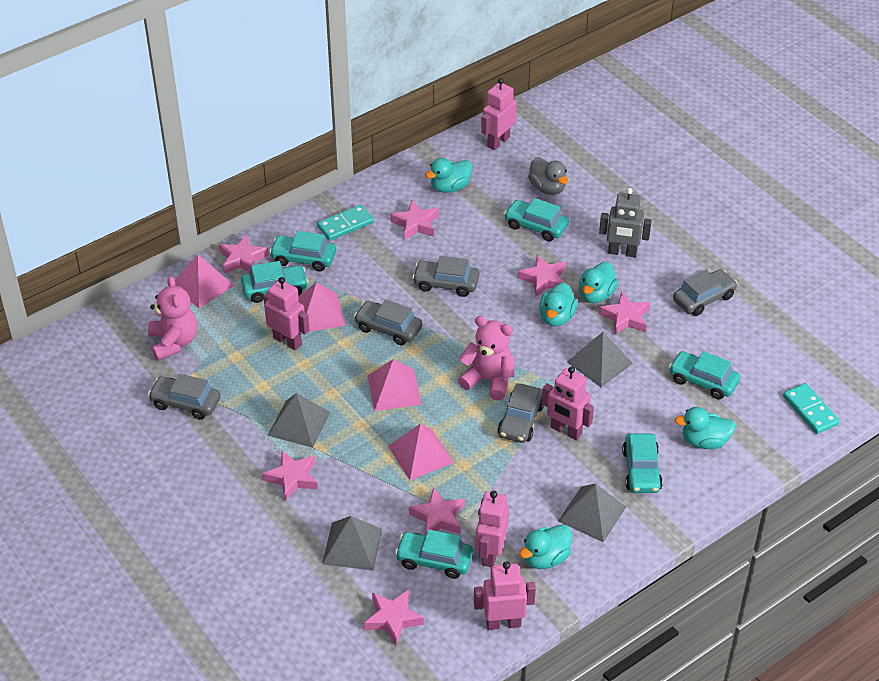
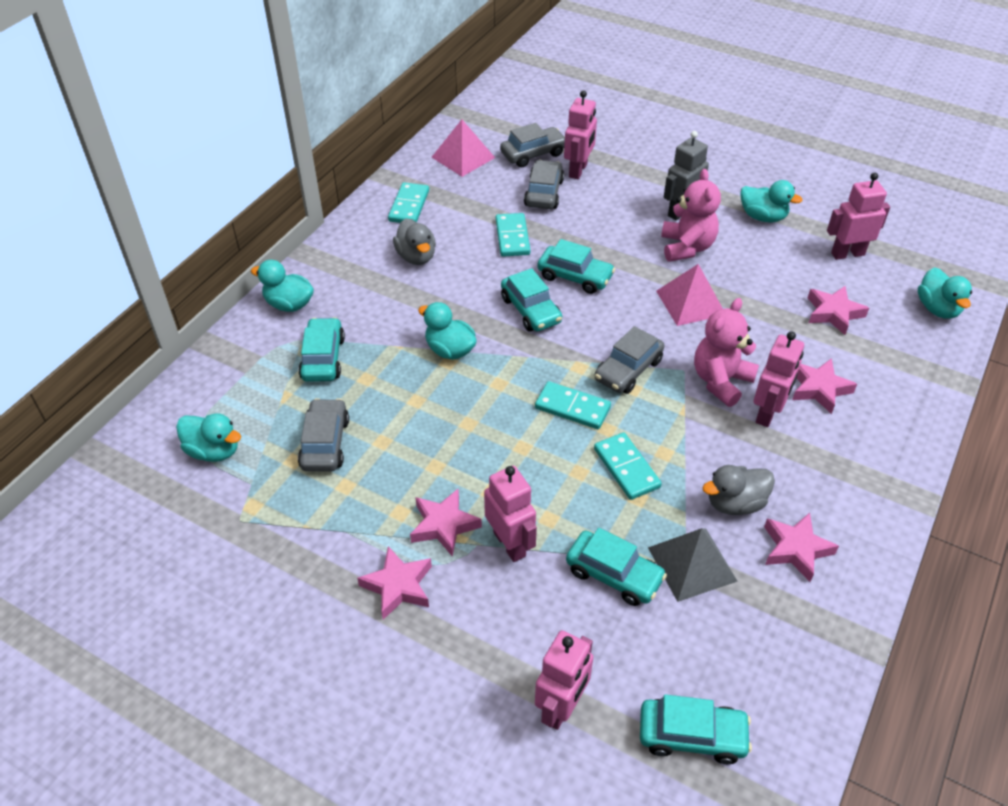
grey car: 5 -> 4
grey duck: 1 -> 2
grey pyramid: 4 -> 1
pink pyramid: 4 -> 2
pink star: 7 -> 5
turquoise car: 6 -> 5
turquoise domino: 2 -> 4

